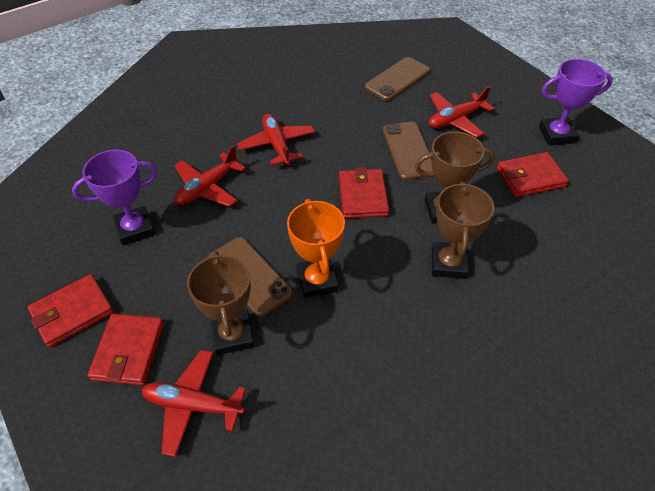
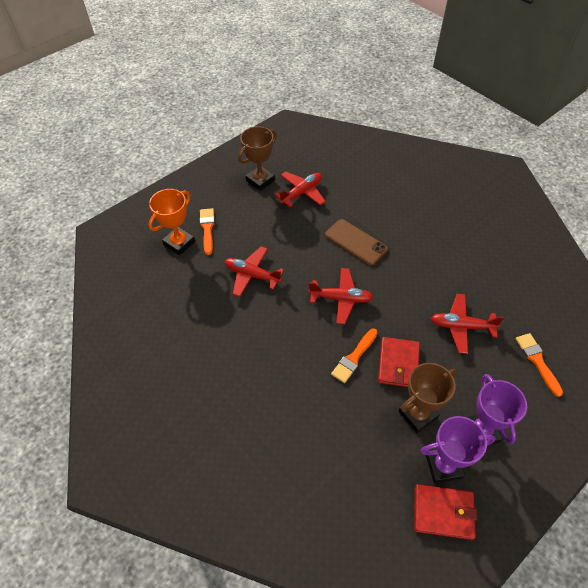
brown phone: 3 -> 1
brown trophy: 3 -> 2
orange brush: 0 -> 3
red wallet: 4 -> 2

